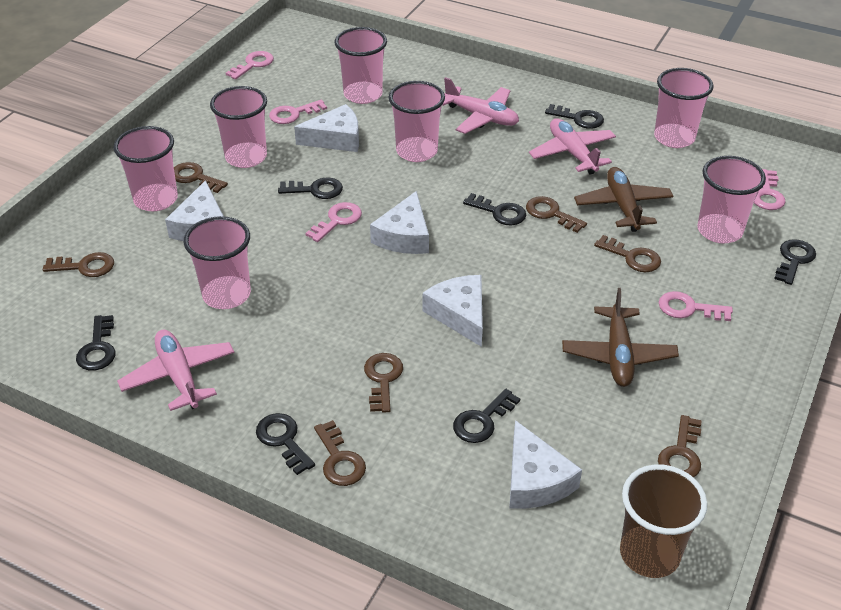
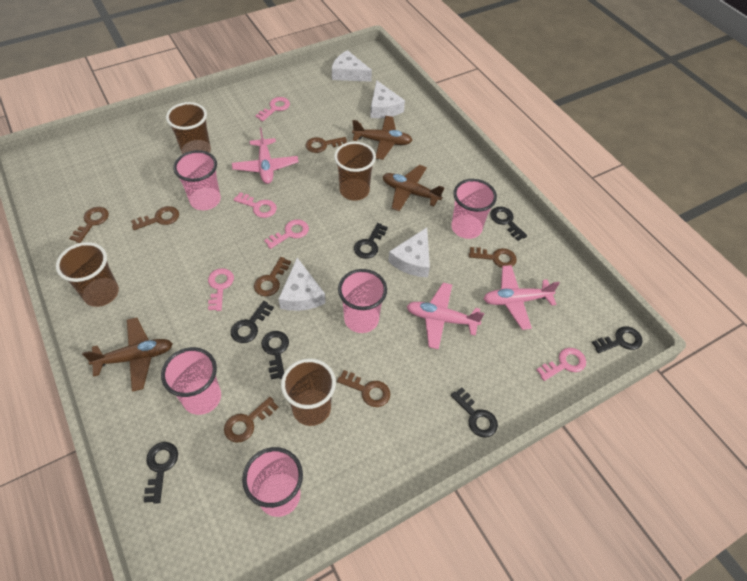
brown cup: 1 -> 4
brown plane: 2 -> 3
pink cup: 7 -> 5
white cheese: 5 -> 4

